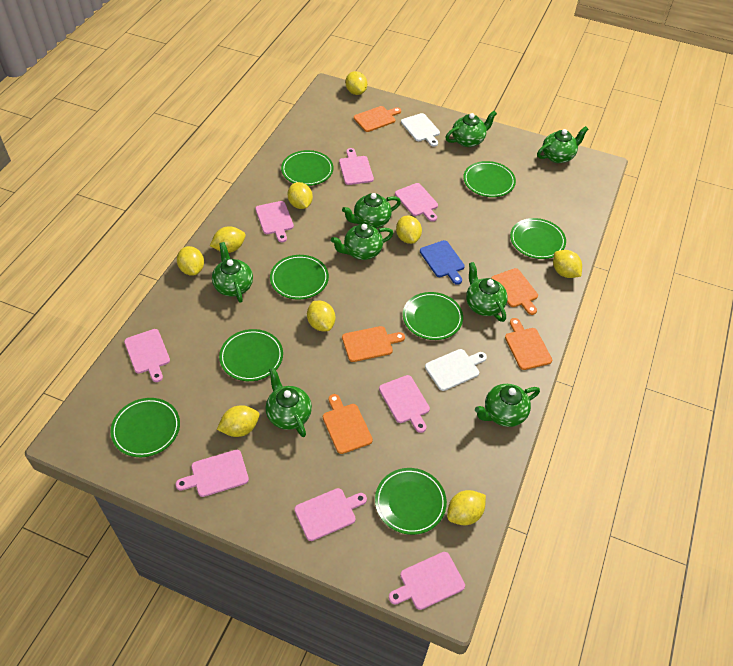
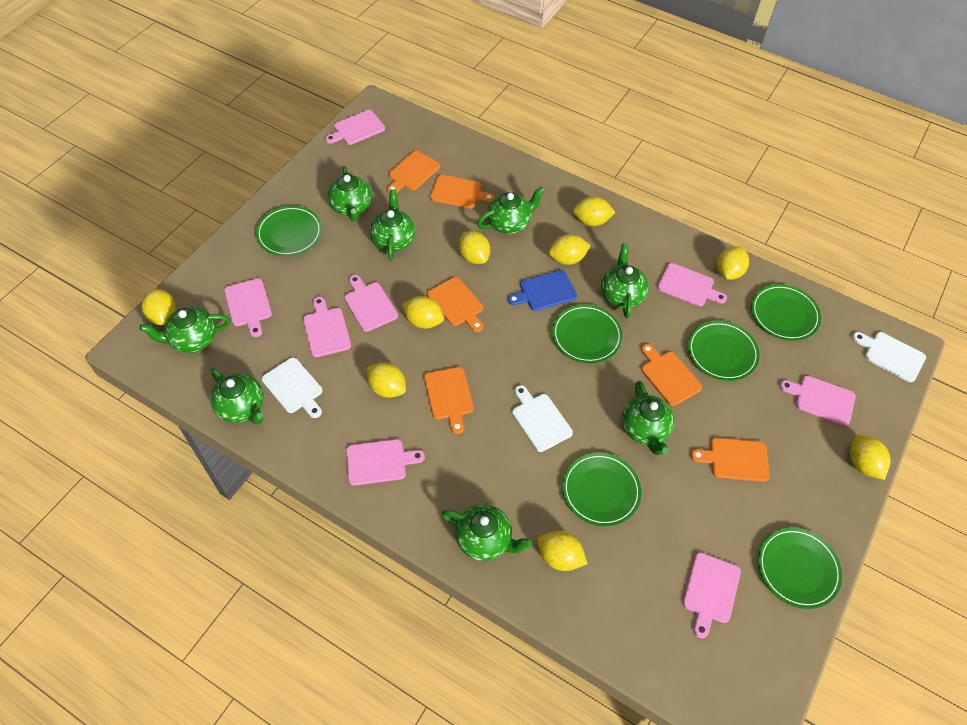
green plate: 8 -> 6
orange cutting board: 5 -> 6
white cutting board: 2 -> 3

